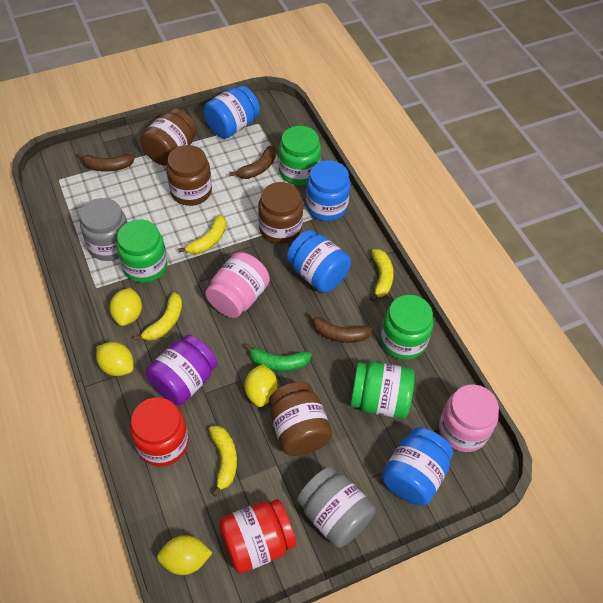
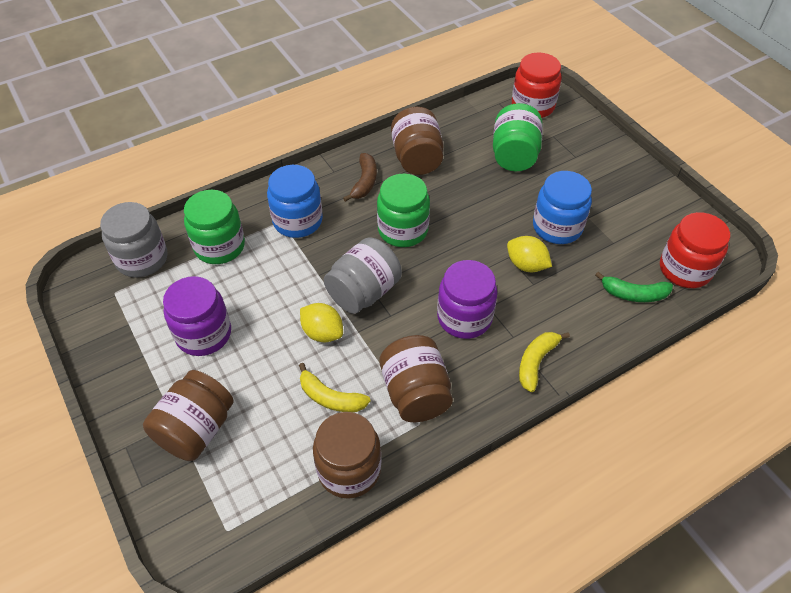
blue jar: 4 -> 2
brown banana: 3 -> 1
green jar: 4 -> 3
pink jar: 2 -> 0
purple jar: 1 -> 2
yellow banana: 4 -> 2
yellow lemon: 4 -> 2

